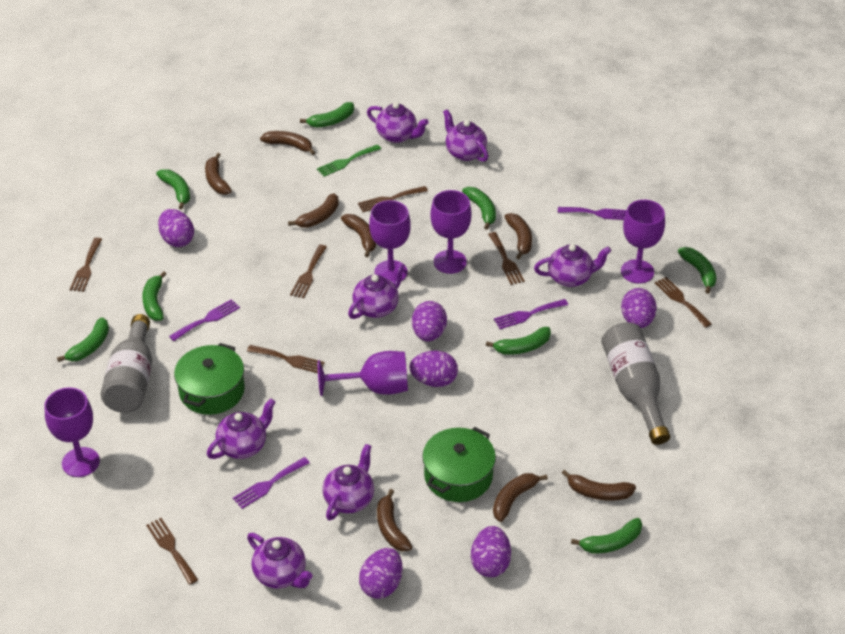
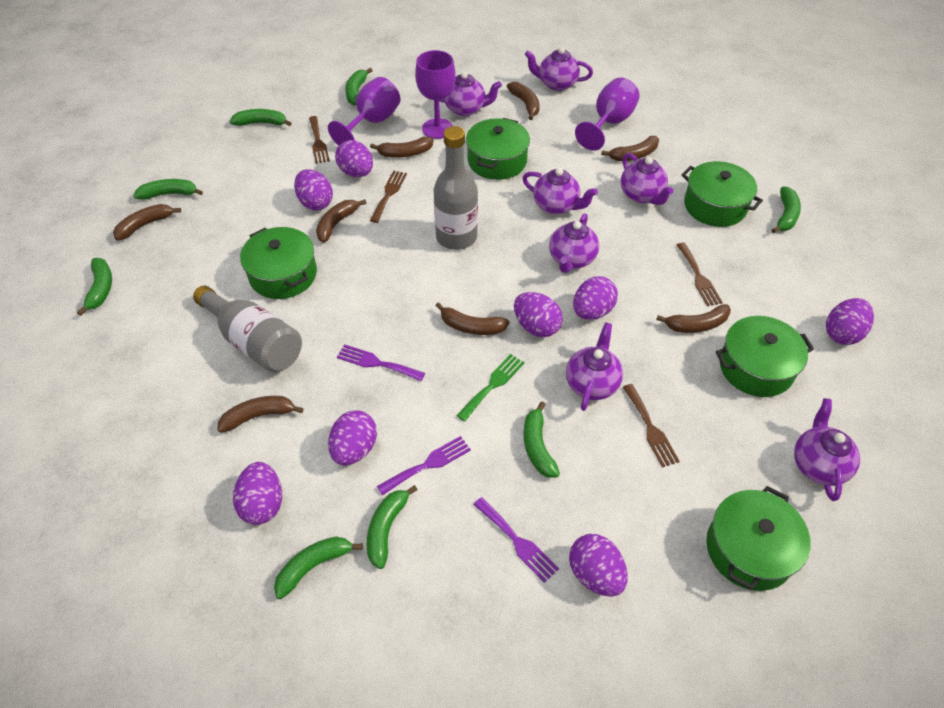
brown fork: 7 -> 4
green pot: 2 -> 5
purple egg: 6 -> 8
purple fork: 4 -> 3
purple goblet: 5 -> 3

